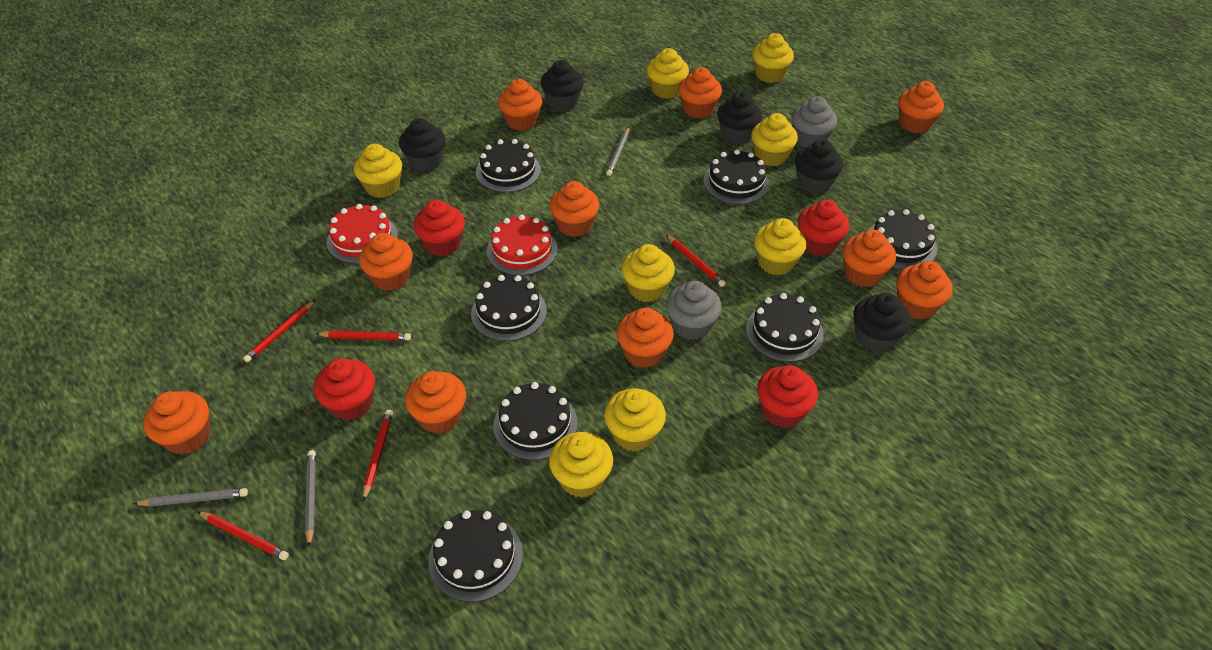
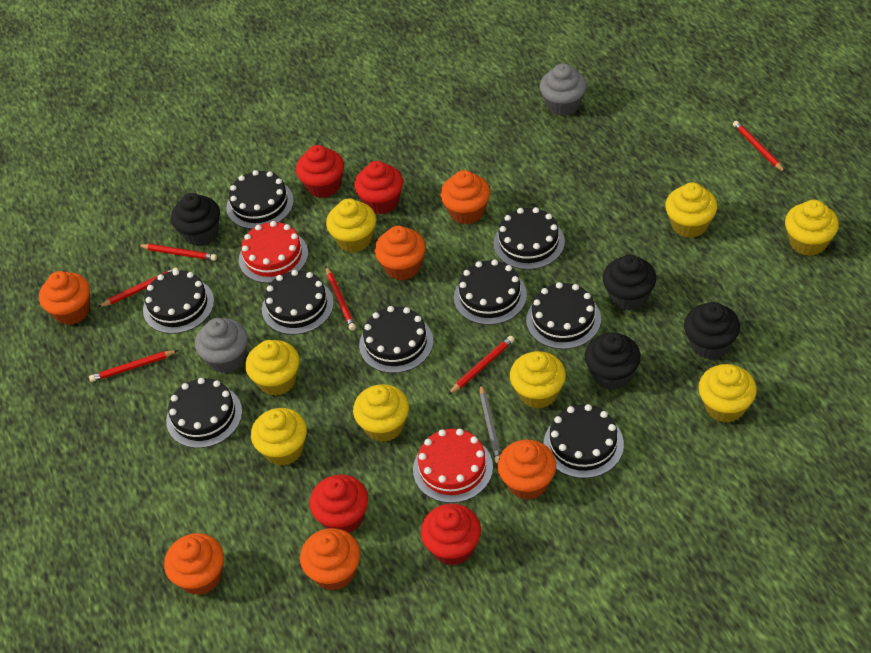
black cake: 7 -> 9
black cupcake: 5 -> 4
grey pencil: 3 -> 1
orange cupcake: 10 -> 6
red pencil: 5 -> 6

